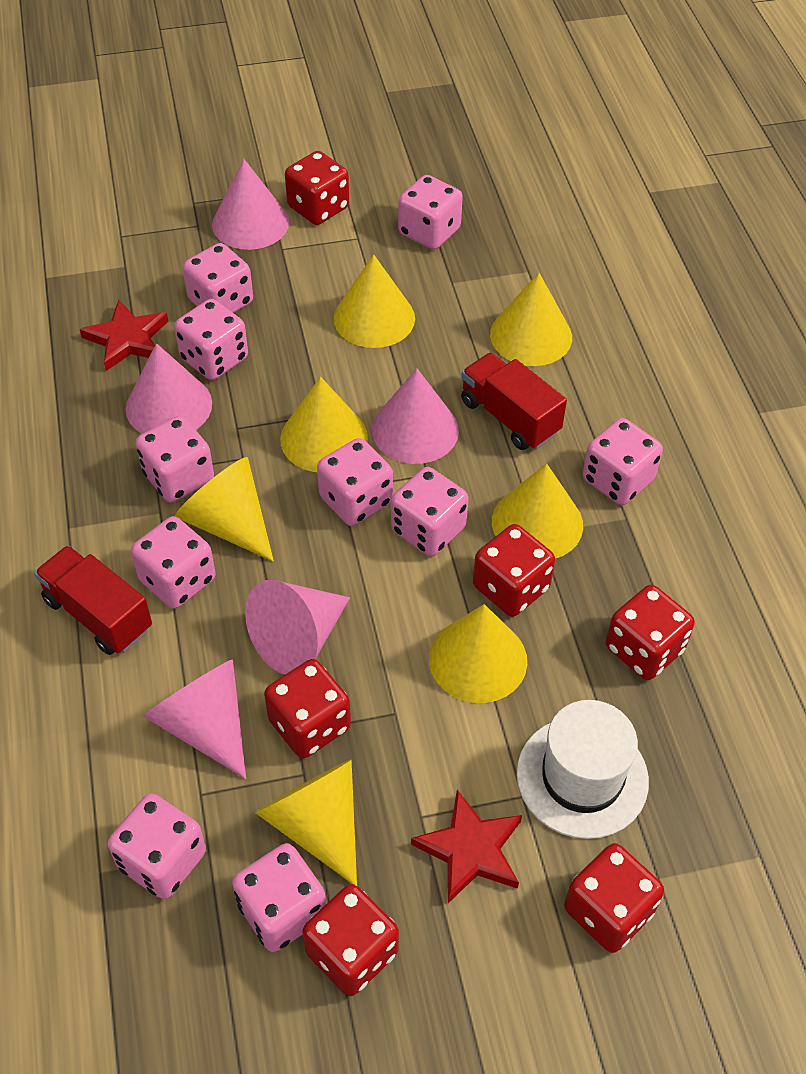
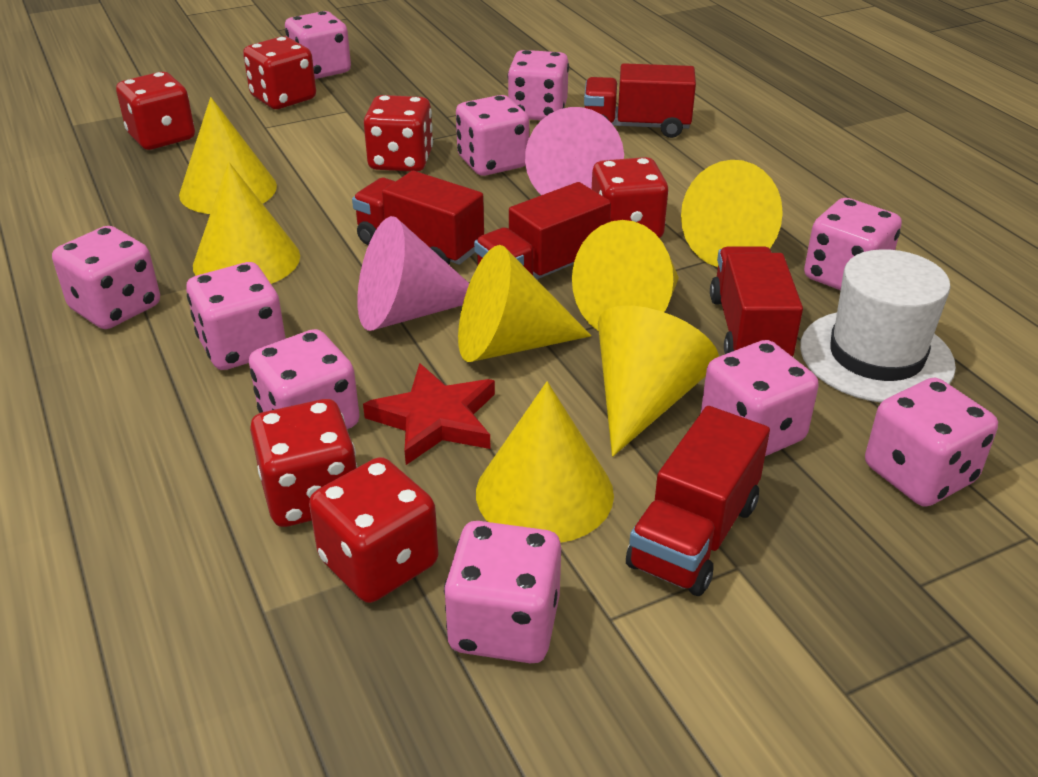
pink cone: 5 -> 2
red star: 2 -> 1
red truck: 2 -> 5

